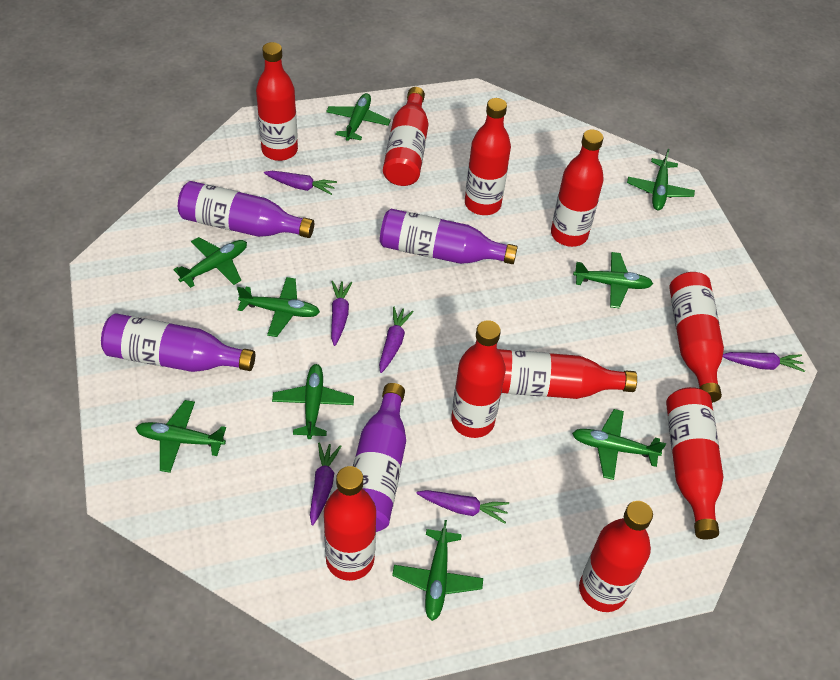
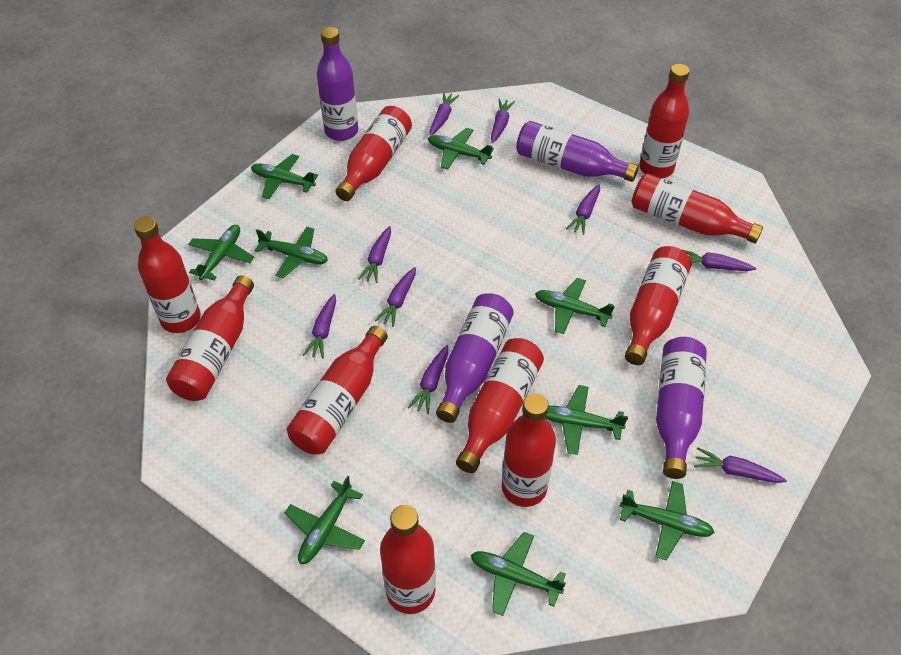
purple carrot: 6 -> 9

